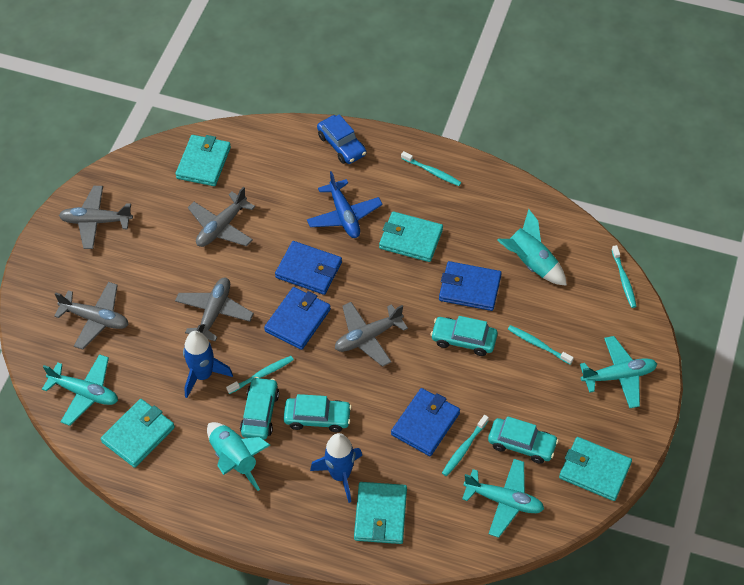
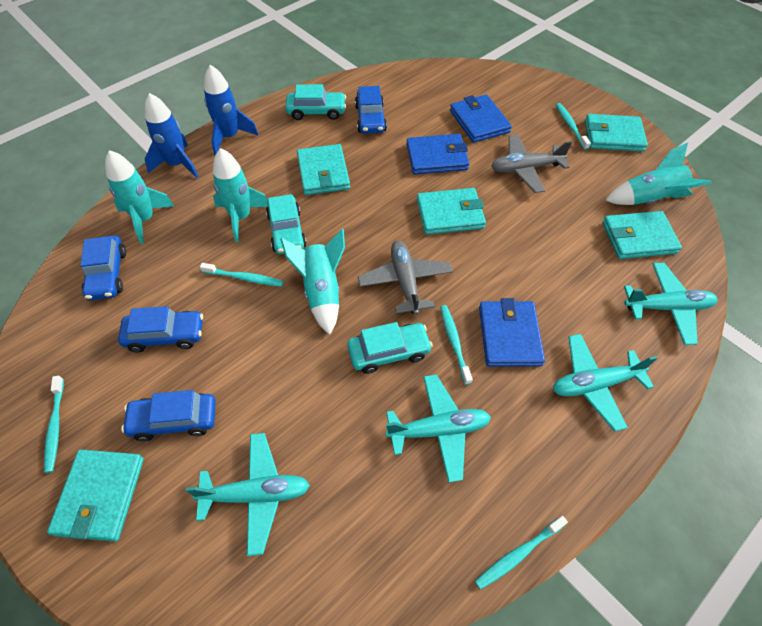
blue car: 1 -> 4
blue plane: 1 -> 0
blue wallet: 4 -> 3
grey plane: 5 -> 2
turquoise car: 4 -> 3
turquoise plane: 3 -> 4
turquoise rocket: 2 -> 4

